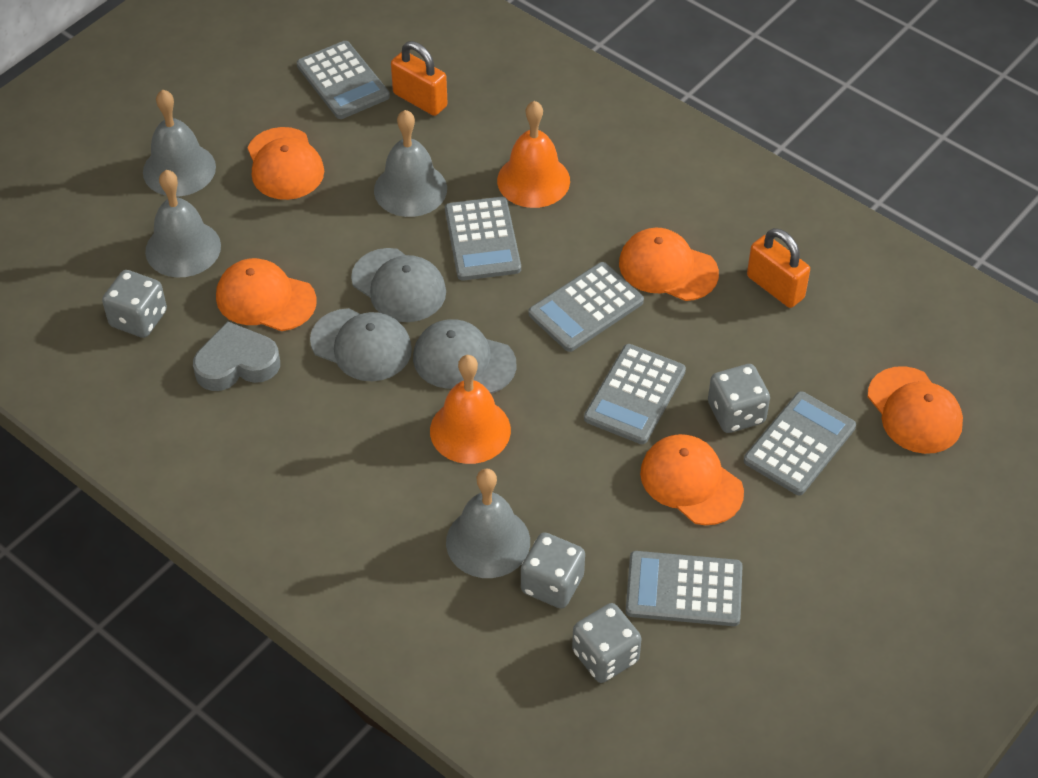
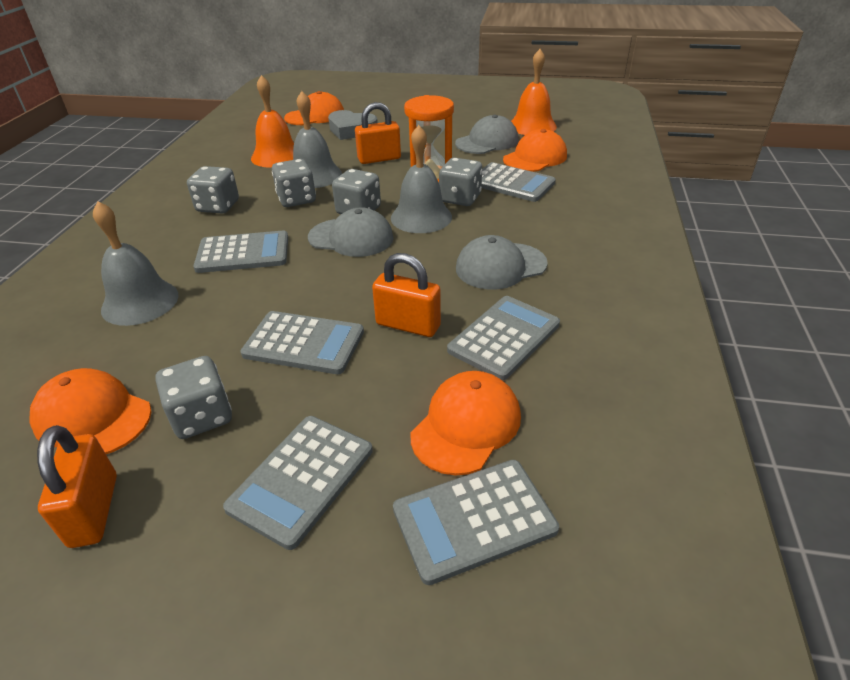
grey bell: 4 -> 3
grey dice: 4 -> 5
orange cap: 5 -> 4
orange hourglass: 0 -> 1
orange padlock: 2 -> 3

